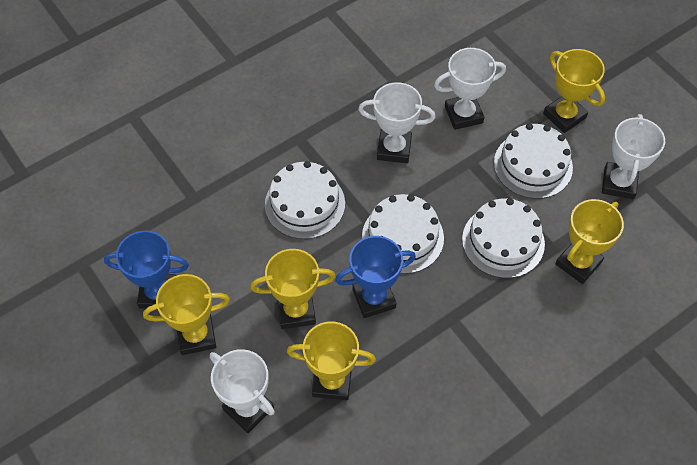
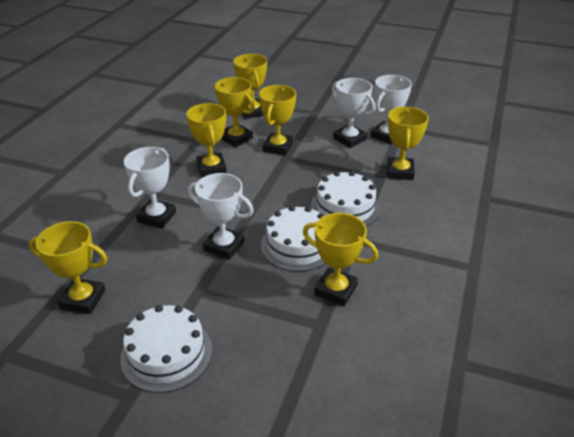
blue trophy: 2 -> 0
white cake: 4 -> 3
yellow trophy: 5 -> 7

